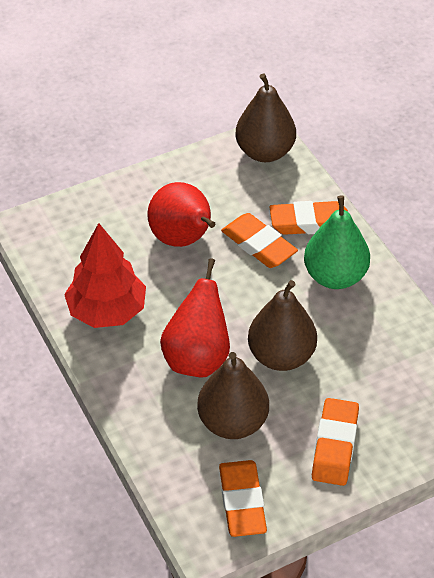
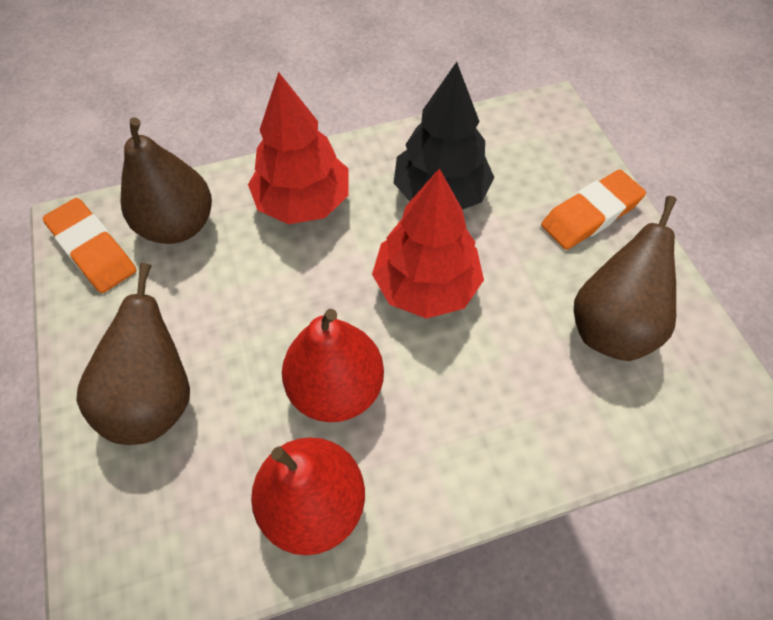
black tree: 0 -> 1
green pear: 1 -> 0
orange eraser: 4 -> 2
red tree: 1 -> 2

